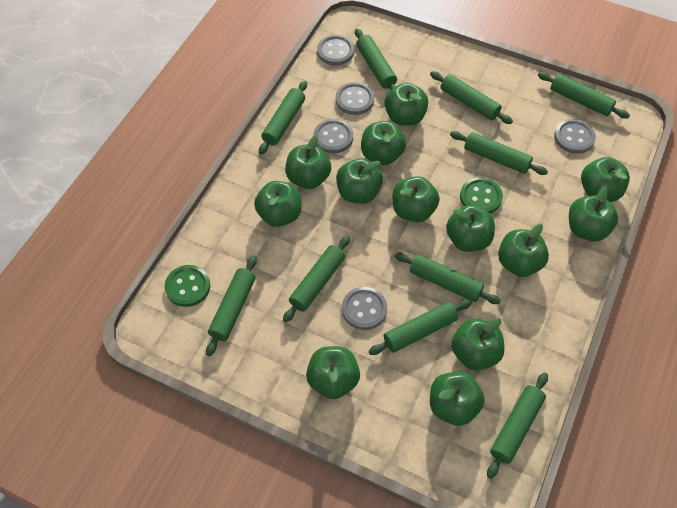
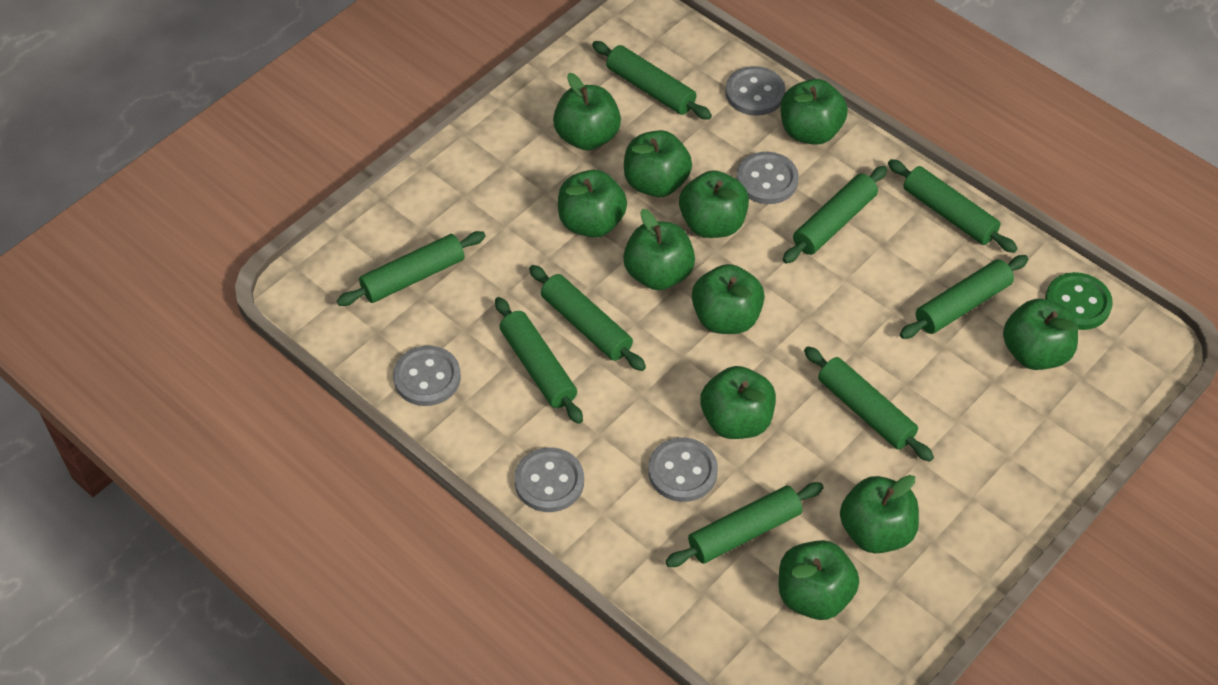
green apple: 13 -> 11
green button: 2 -> 1
green rolling pin: 10 -> 9

